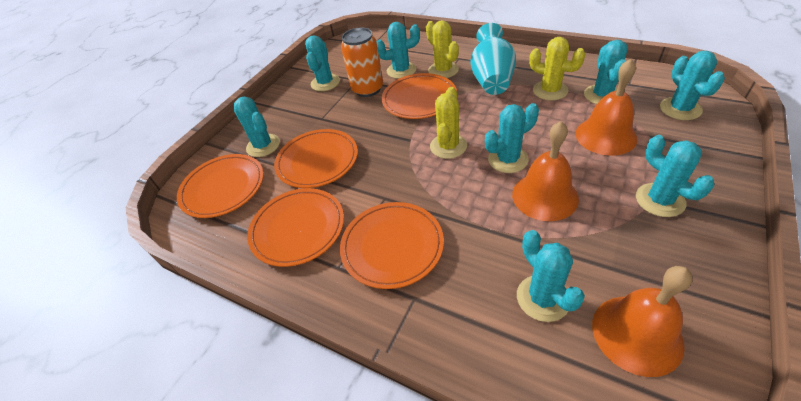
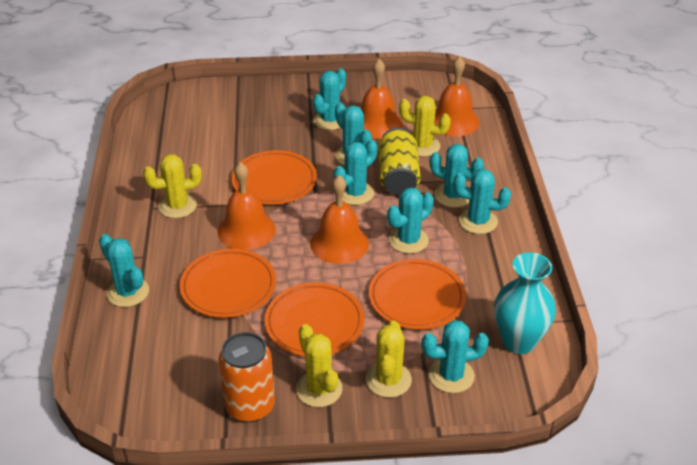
orange bell: 3 -> 4
orange plate: 5 -> 4
yellow cactus: 3 -> 4
yellow can: 0 -> 1

